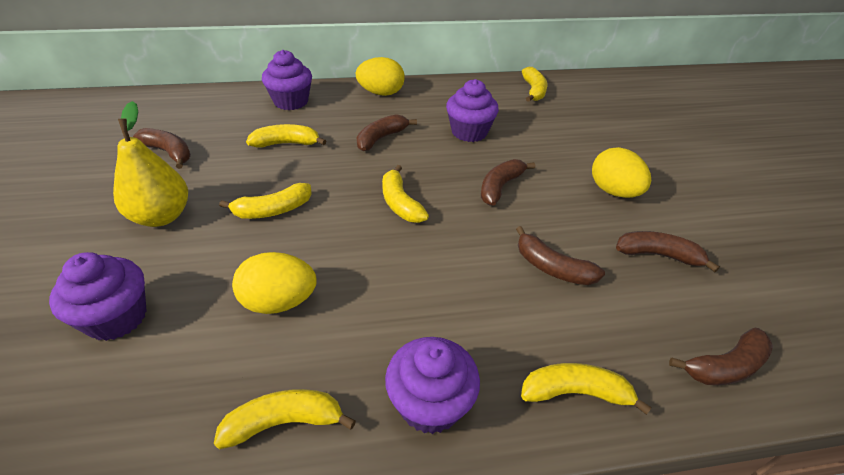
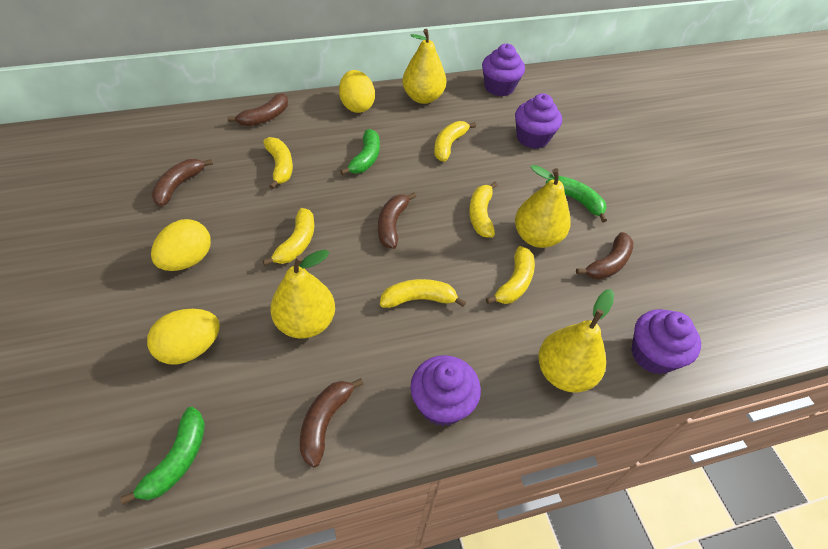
brown banana: 6 -> 5
green banana: 0 -> 3
yellow pear: 1 -> 4

